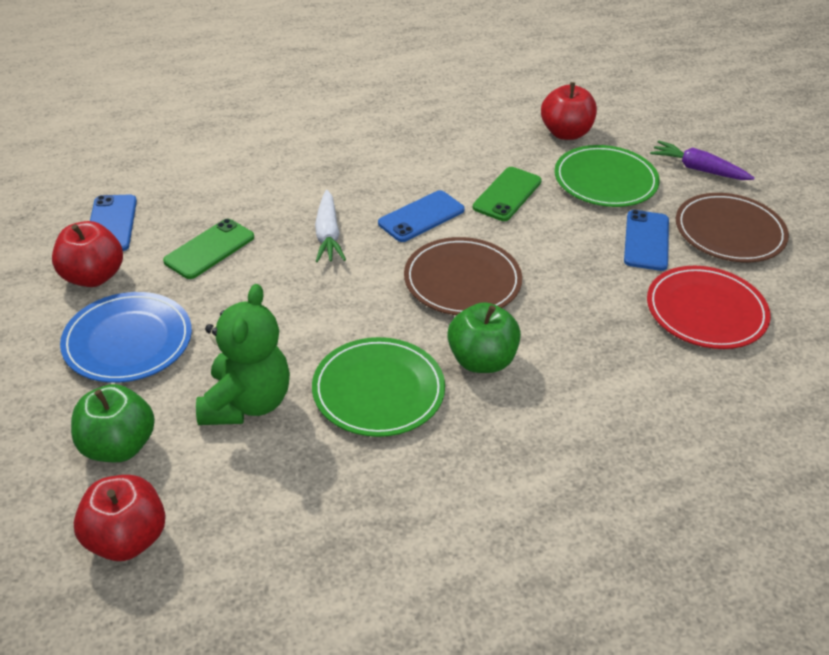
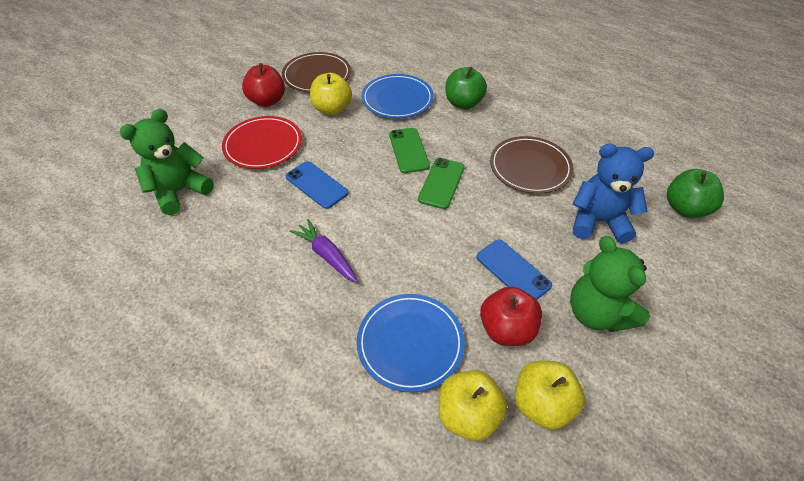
blue phone: 3 -> 2
blue plate: 1 -> 2
blue teddy bear: 0 -> 1
green plate: 2 -> 0
green teddy bear: 1 -> 2
red apple: 3 -> 2
white carrot: 1 -> 0
yellow apple: 0 -> 3

